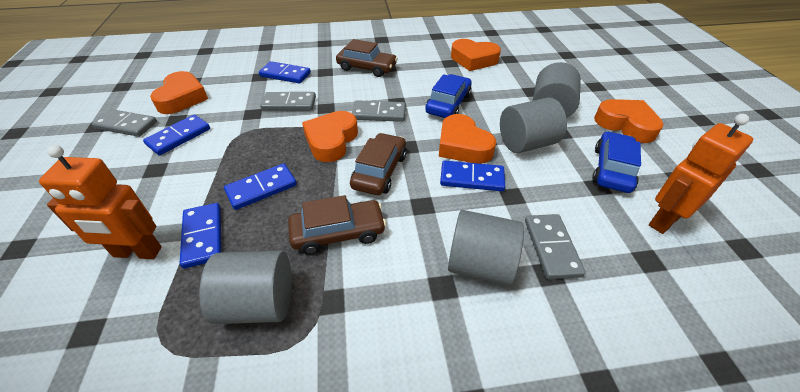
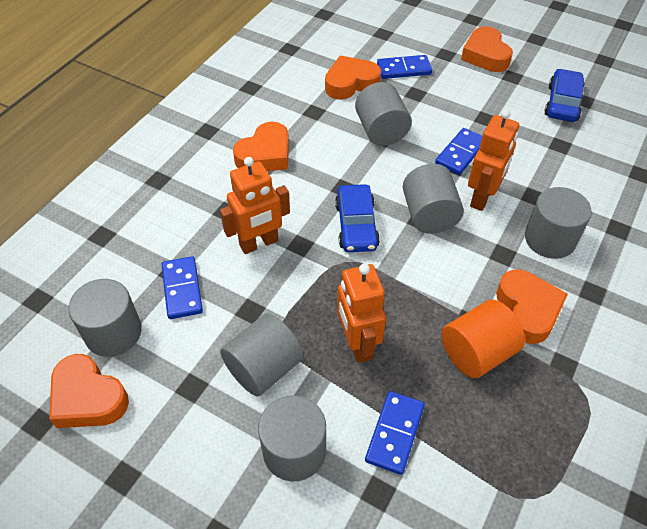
blue domino: 5 -> 4
brown car: 3 -> 0
grey cylinder: 4 -> 6
grey domino: 4 -> 0
orange cylinder: 0 -> 1
orange robot: 2 -> 3

